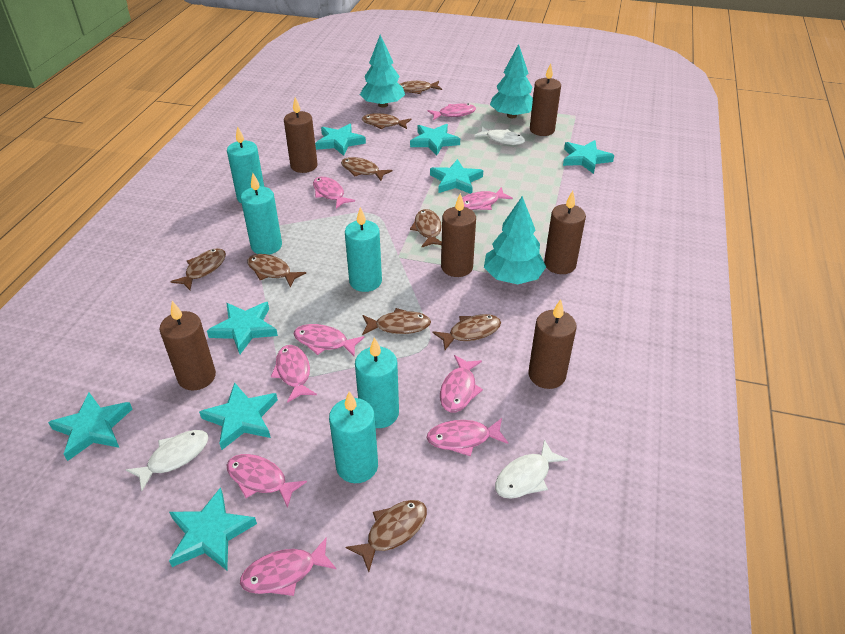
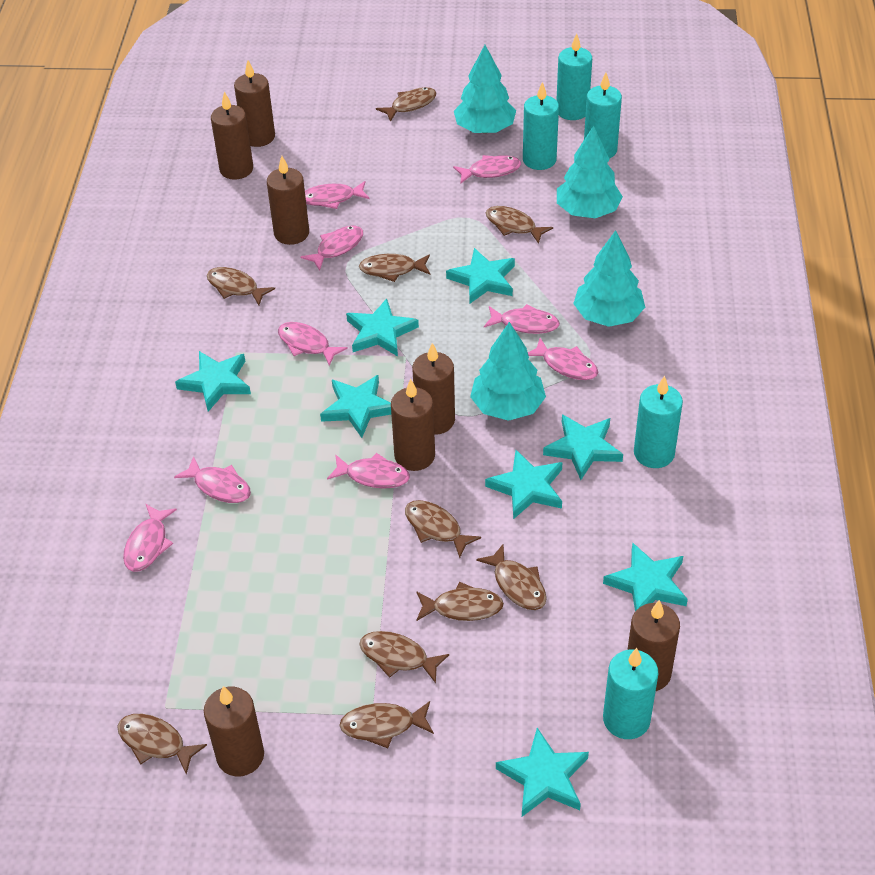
brown candle: 6 -> 7
brown fish: 9 -> 10
turquoise tree: 3 -> 4
white fish: 3 -> 0

